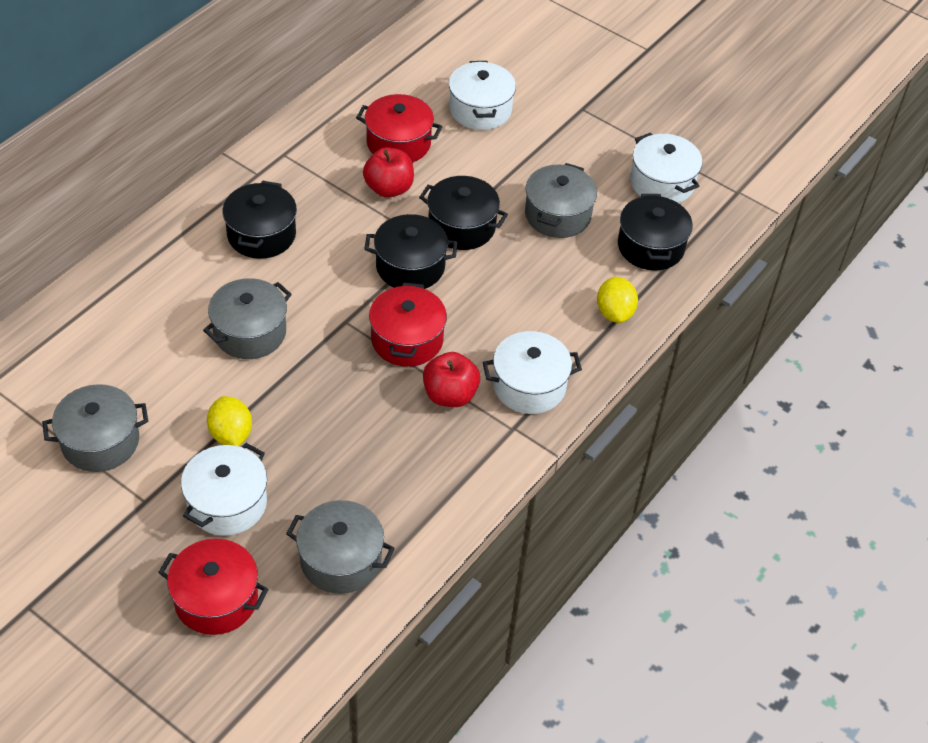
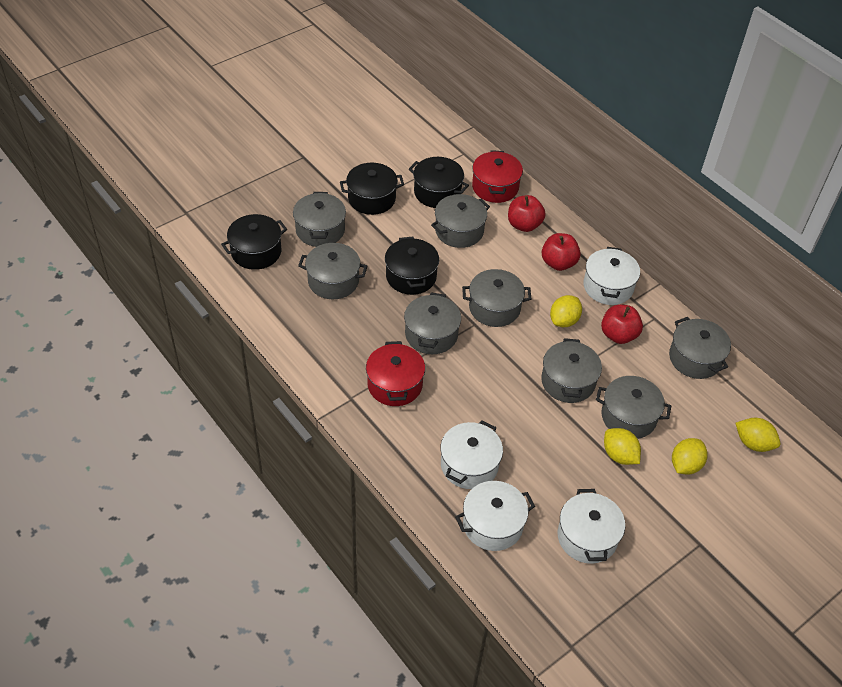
grey pot: 4 -> 8
red apple: 2 -> 3
red pot: 3 -> 2
yellow lemon: 2 -> 4

